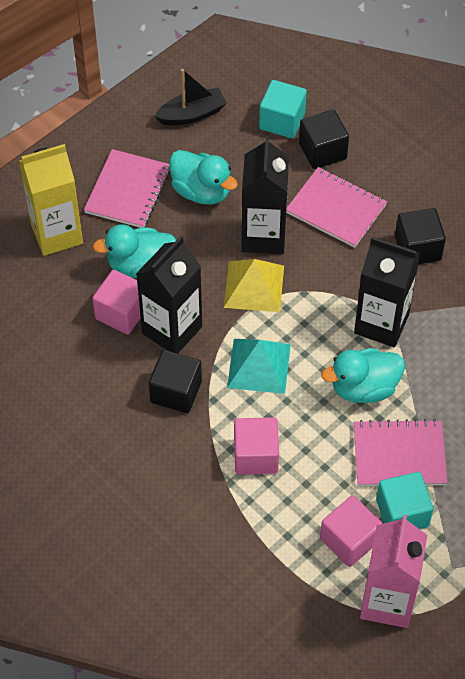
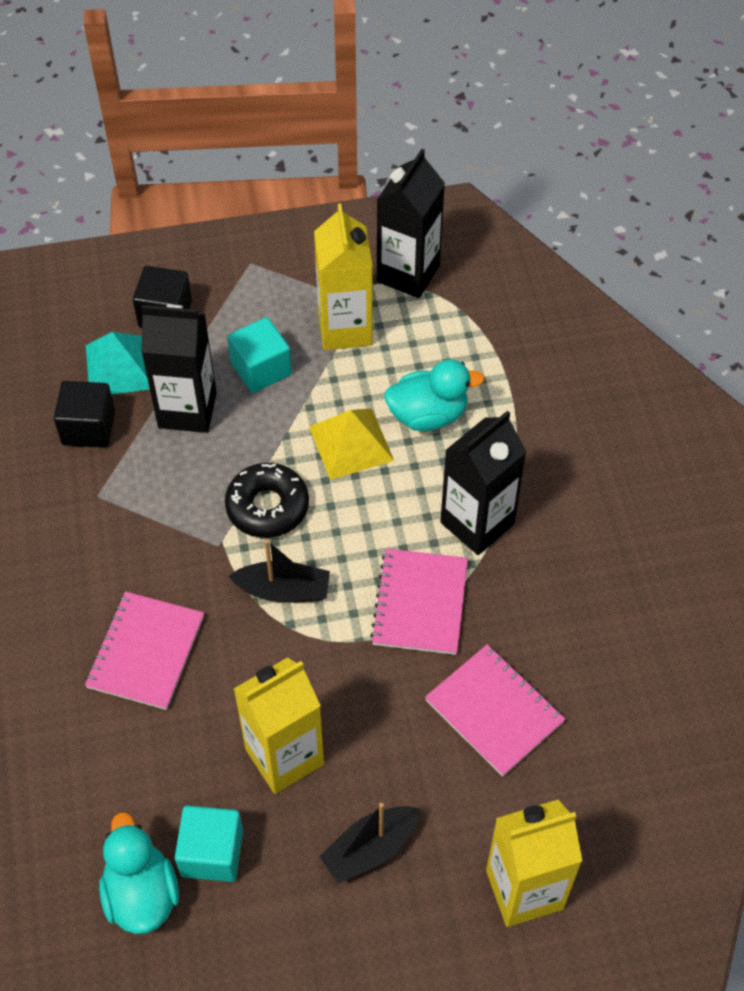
black boat: 1 -> 2
black cube: 3 -> 2
black donut: 0 -> 1
pink carton: 1 -> 0
pink cube: 3 -> 0
turquoise duck: 3 -> 2
yellow carton: 1 -> 3

